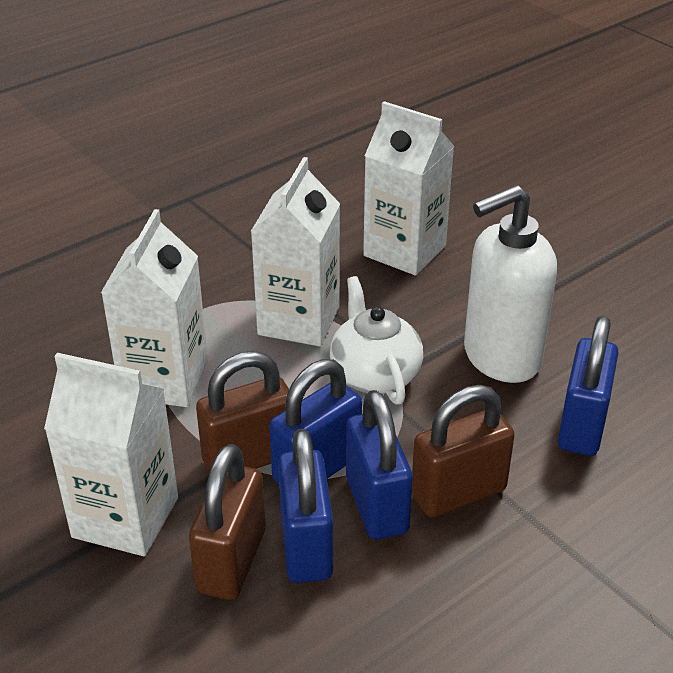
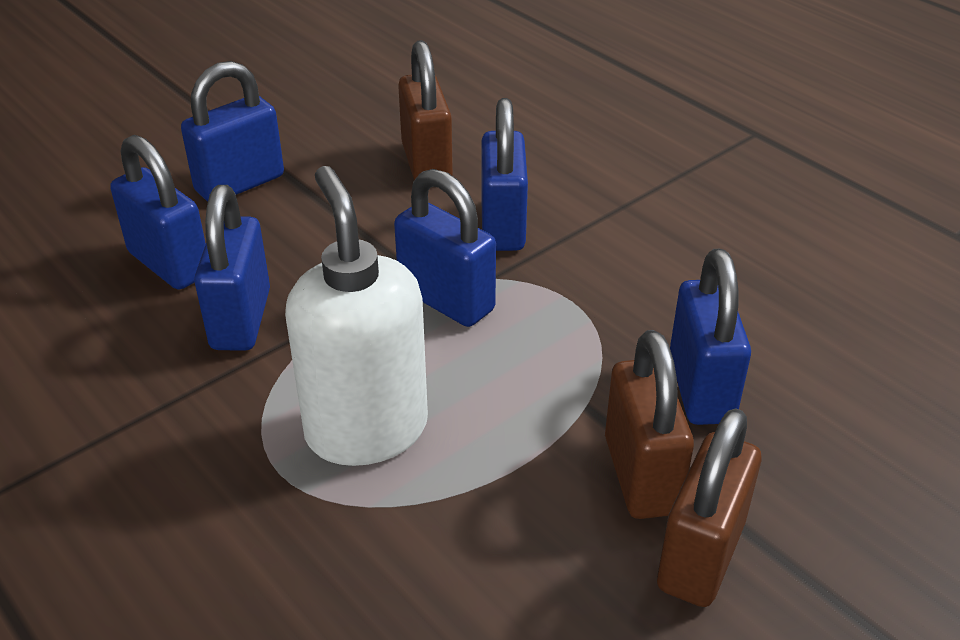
blue padlock: 4 -> 6
white carton: 4 -> 0
white teapot: 1 -> 0

